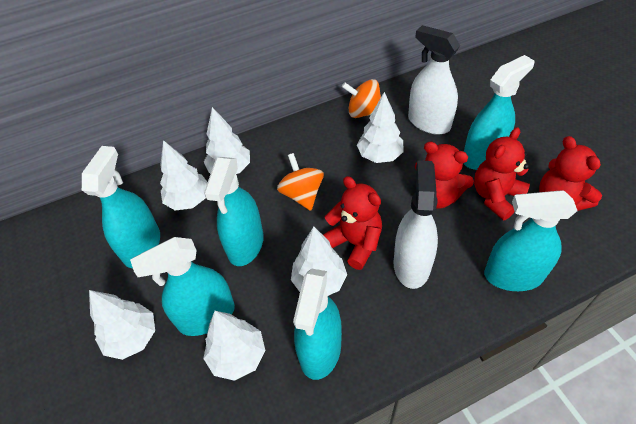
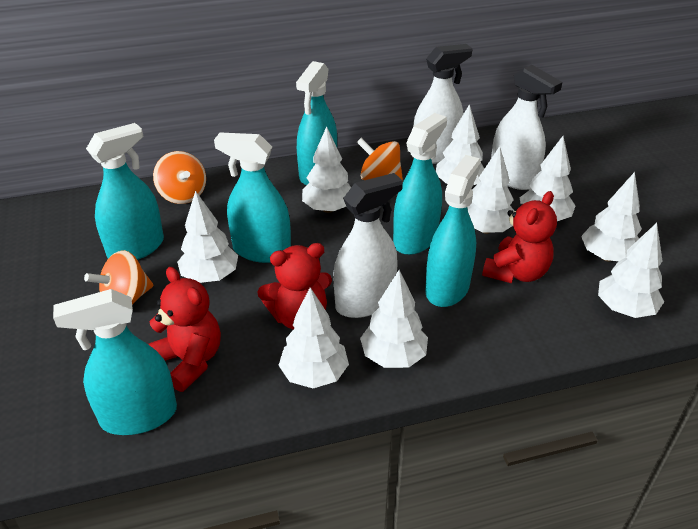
orange spinning top: 2 -> 3
red teddy bear: 4 -> 3
white spray bottle: 2 -> 3
white tree: 6 -> 9

